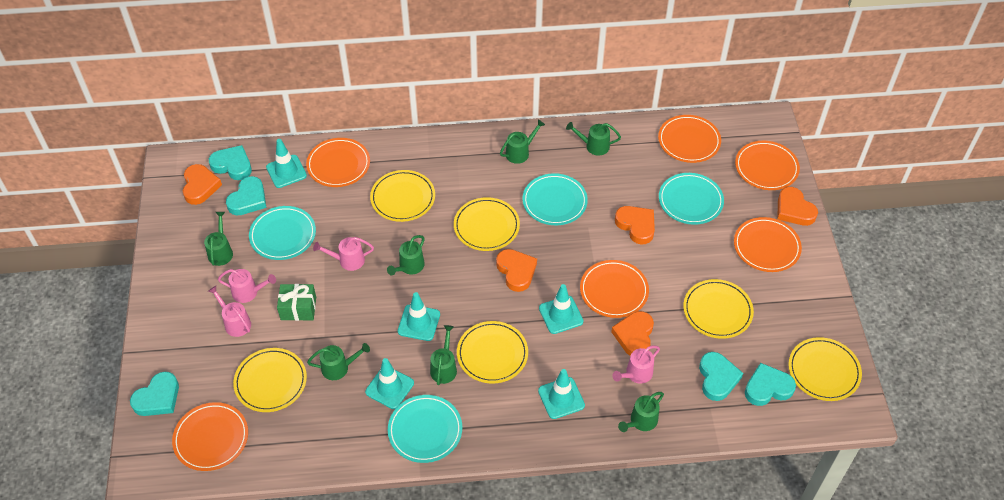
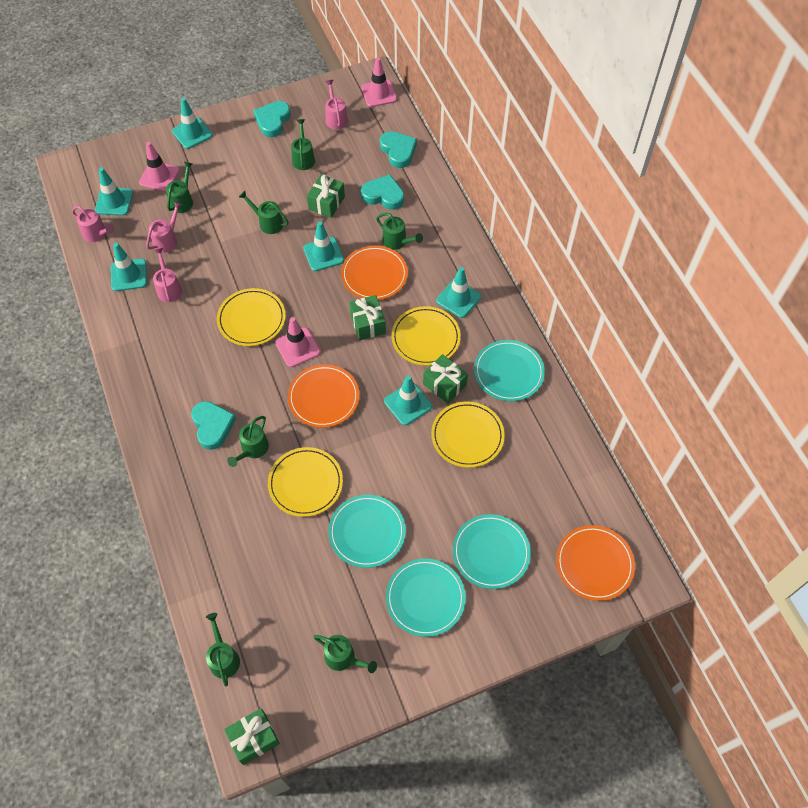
green gift: 1 -> 4
orange heart: 5 -> 0
orange plate: 6 -> 3
pink traffic cone: 0 -> 3
turquoise heart: 5 -> 4
turquoise traffic cone: 5 -> 6
yellow plate: 6 -> 4

